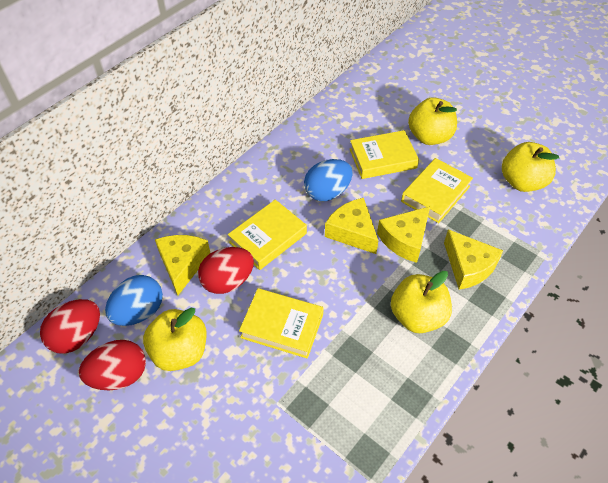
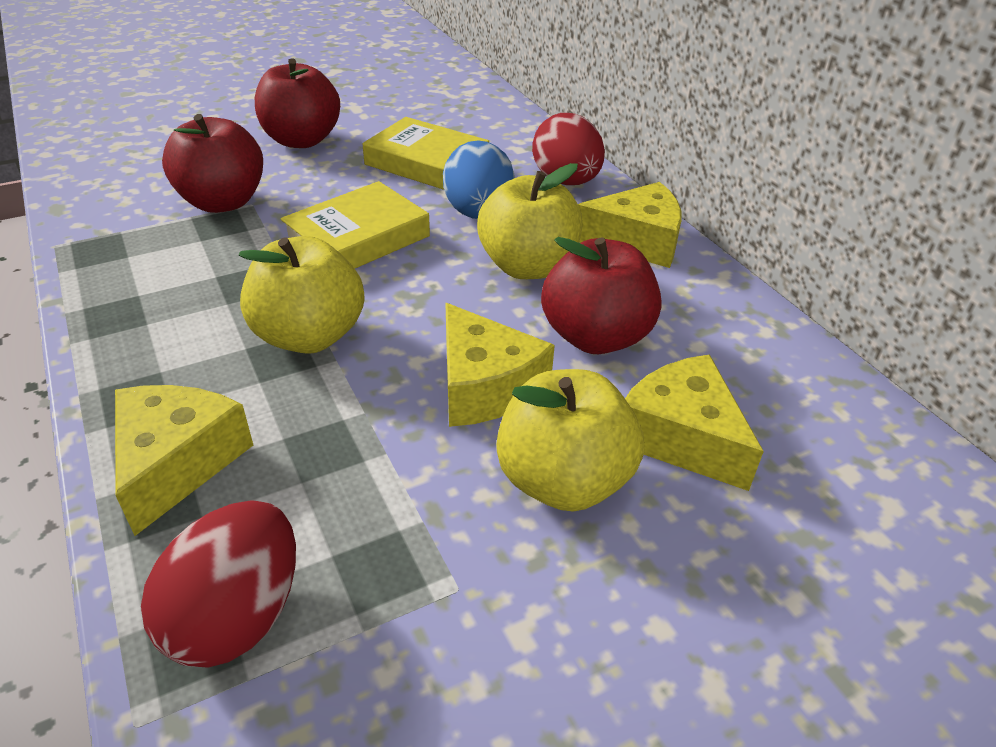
blue egg: 2 -> 1
red apple: 0 -> 3
red egg: 3 -> 2
yellow apple: 4 -> 3
yellow book: 4 -> 2

